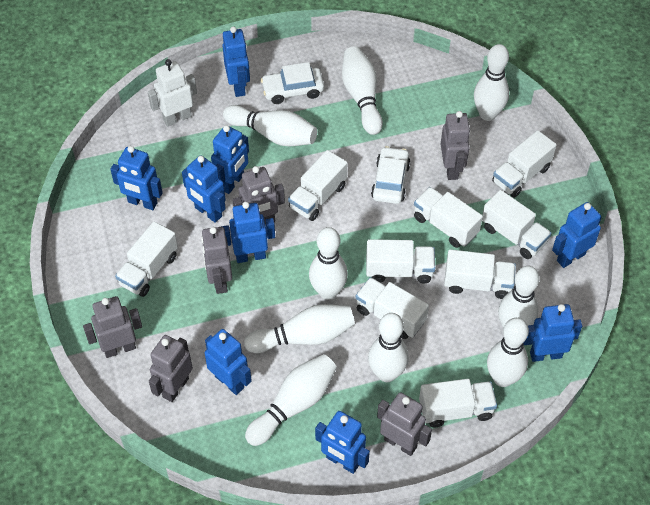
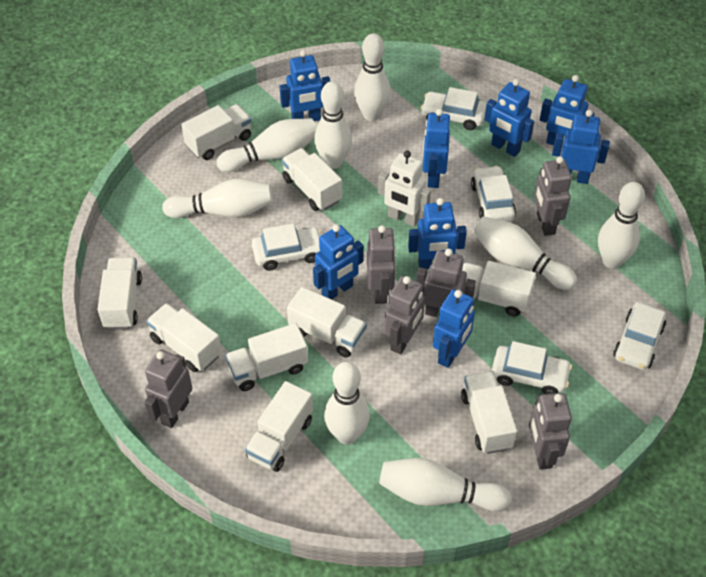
blue robot: 9 -> 8
white bowling pin: 9 -> 8
white car: 2 -> 5

